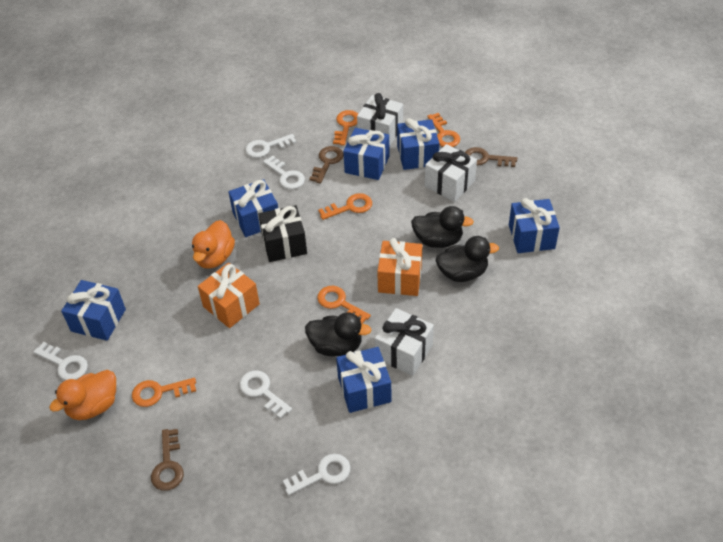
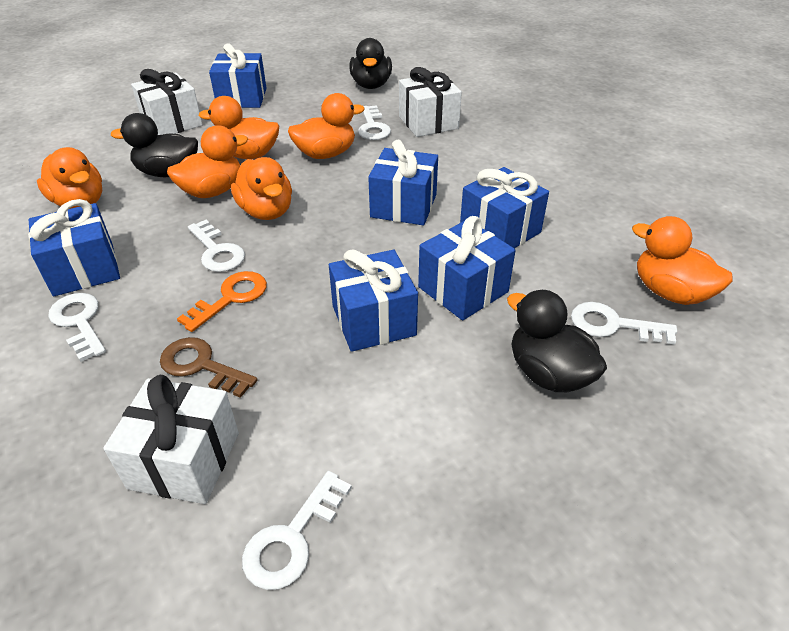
black gift: 1 -> 0
brown key: 3 -> 1
orange duck: 2 -> 6
orange gift: 2 -> 0
orange key: 5 -> 1

